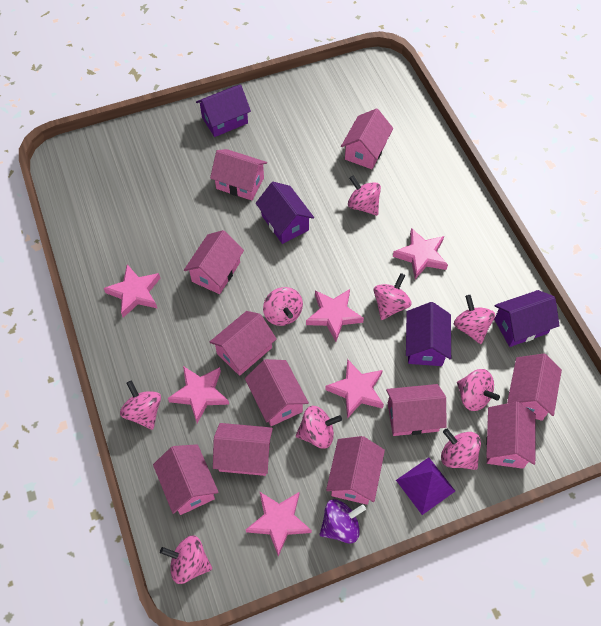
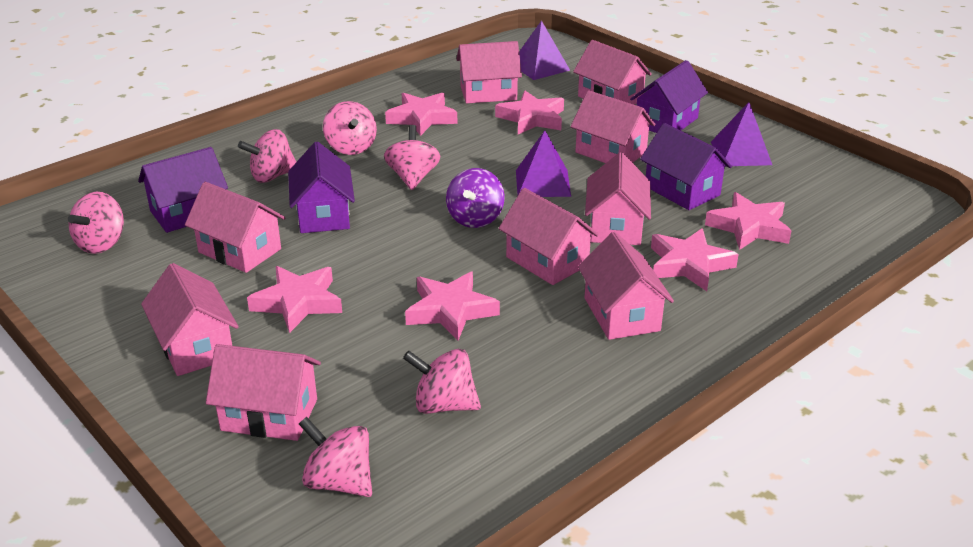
pink house: 11 -> 9
pink spinning top: 9 -> 6
purple pyramid: 1 -> 3

